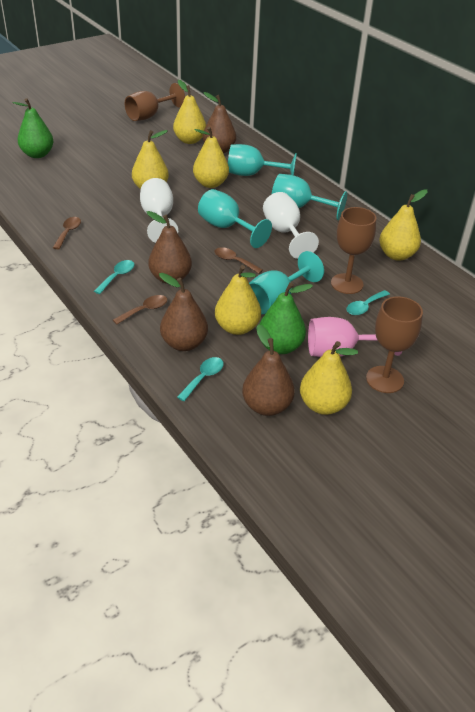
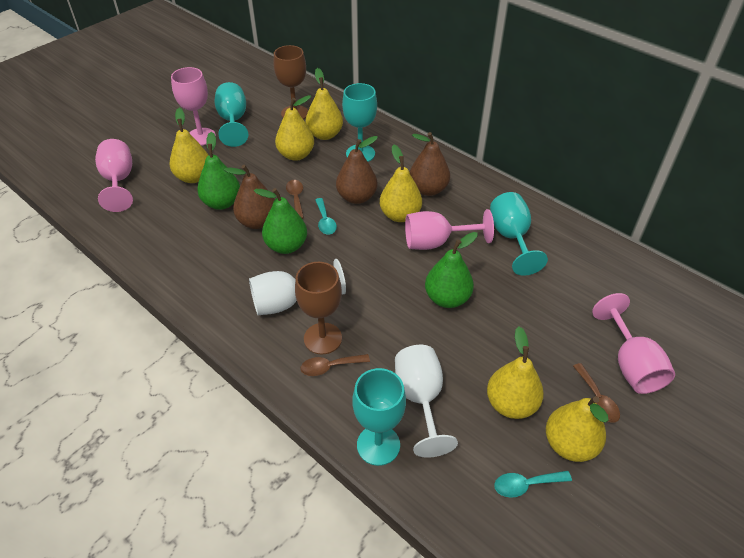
brown goblet: 3 -> 2
brown pear: 4 -> 3
green pear: 2 -> 3
pink goblet: 1 -> 4
turquoise spoon: 3 -> 2

